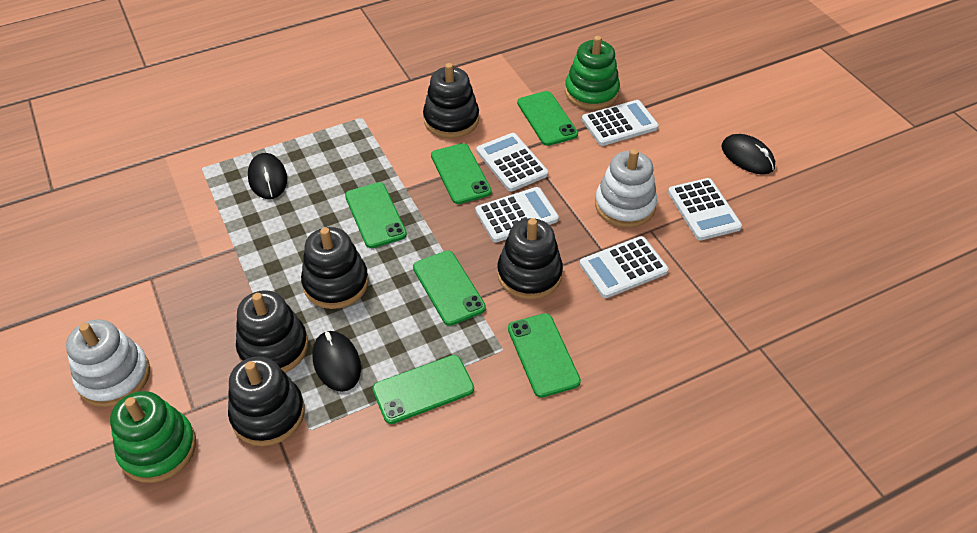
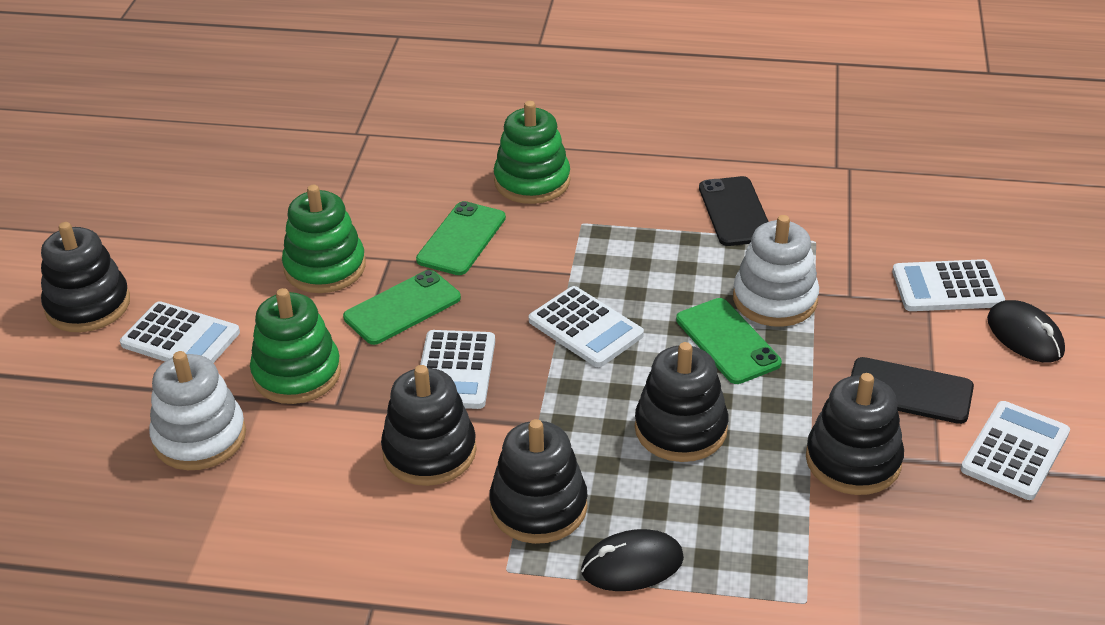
black mouse: 3 -> 2
black phone: 0 -> 2
green phone: 6 -> 3
green stacking toy: 2 -> 3

